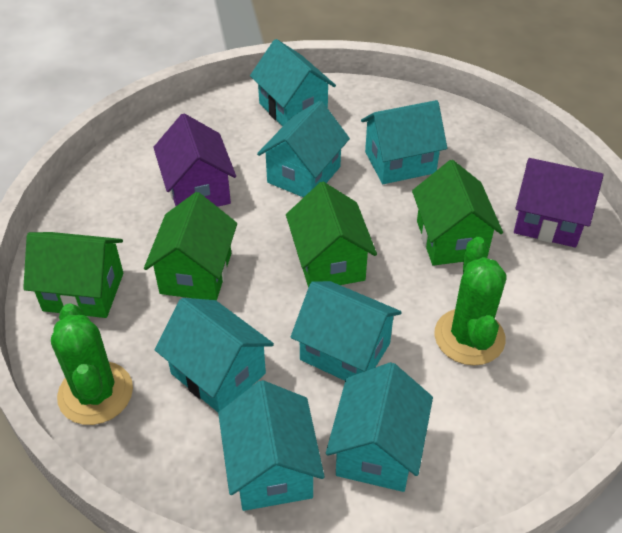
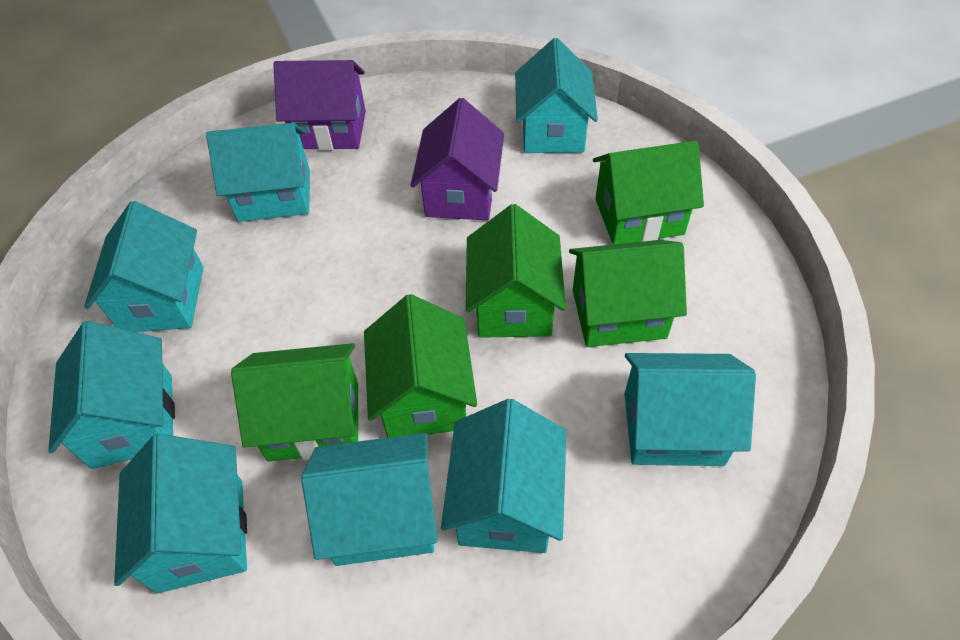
green cactus: 2 -> 0
green house: 4 -> 5
turquoise house: 7 -> 8

